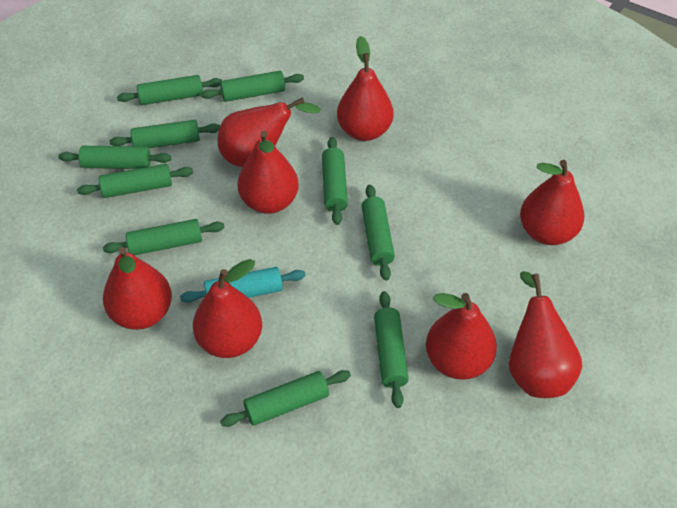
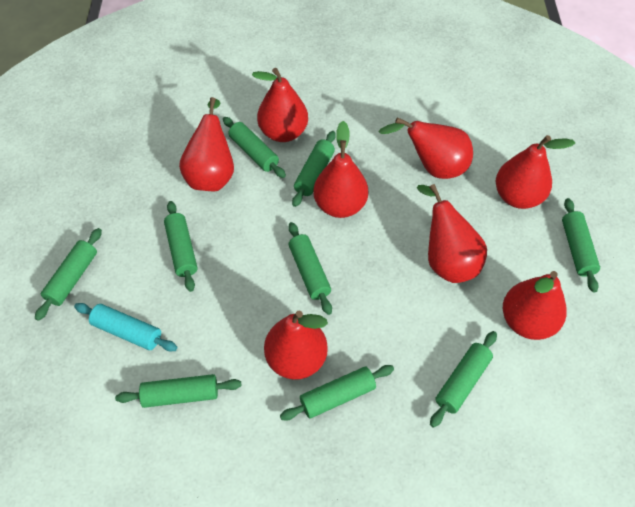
green rolling pin: 10 -> 9

